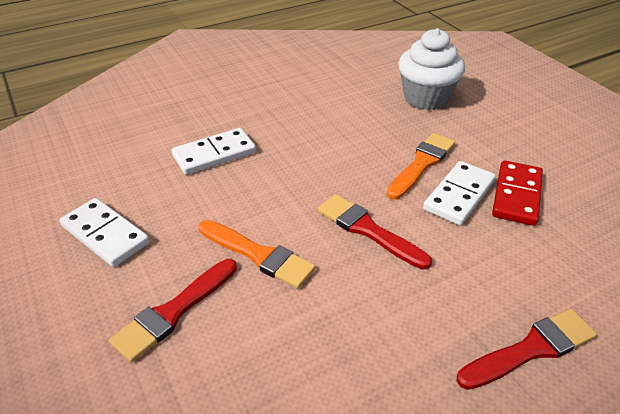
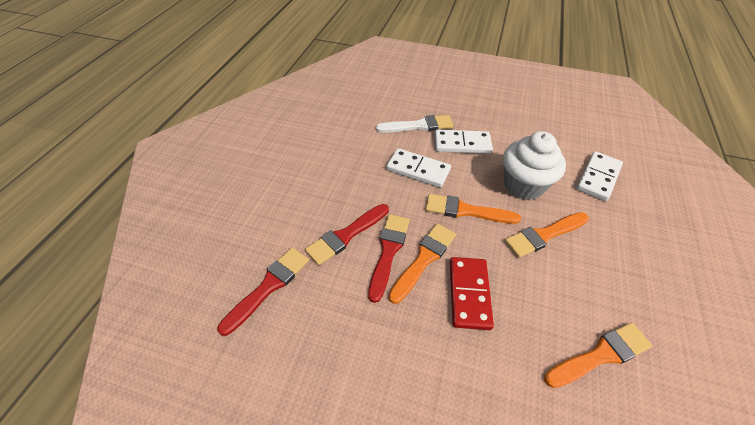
orange brush: 2 -> 4
white brush: 0 -> 1

